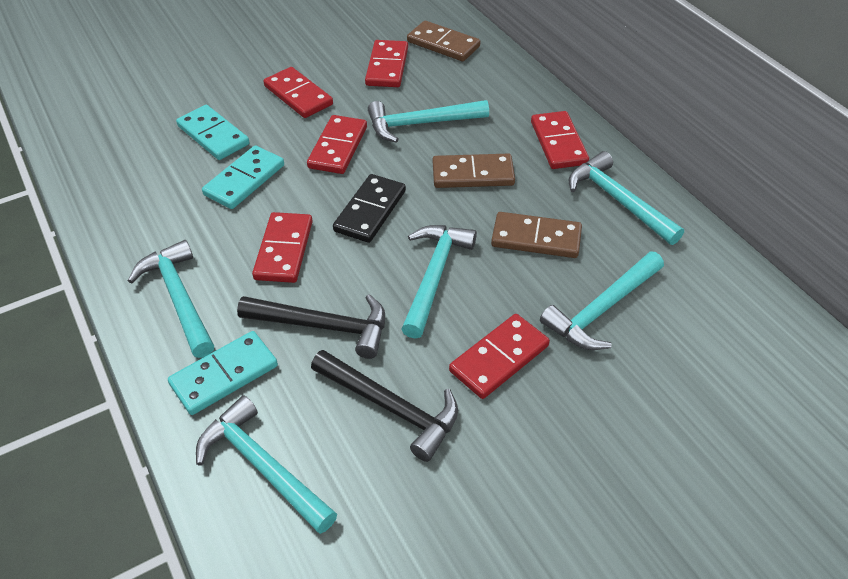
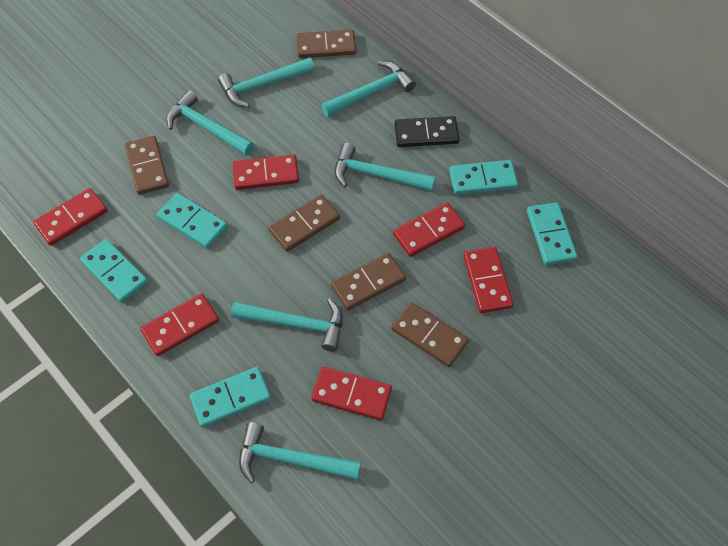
black hammer: 2 -> 0
brown domino: 3 -> 5
turquoise domino: 3 -> 5

